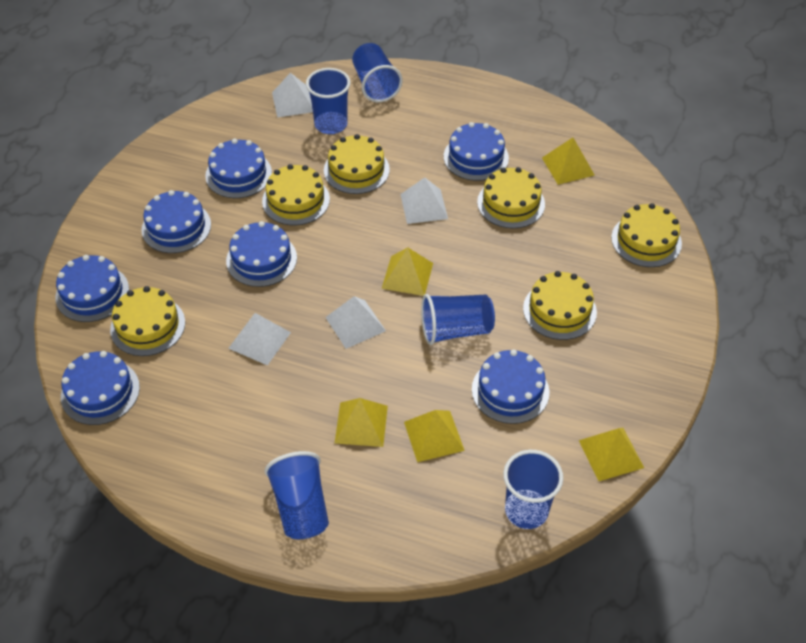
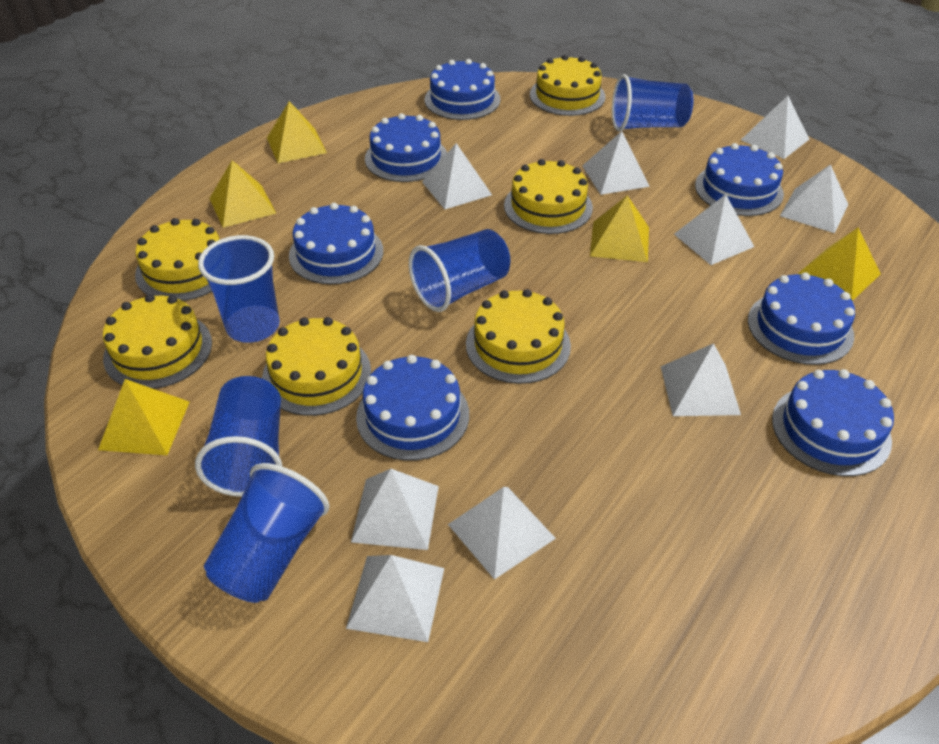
white pyramid: 4 -> 9

